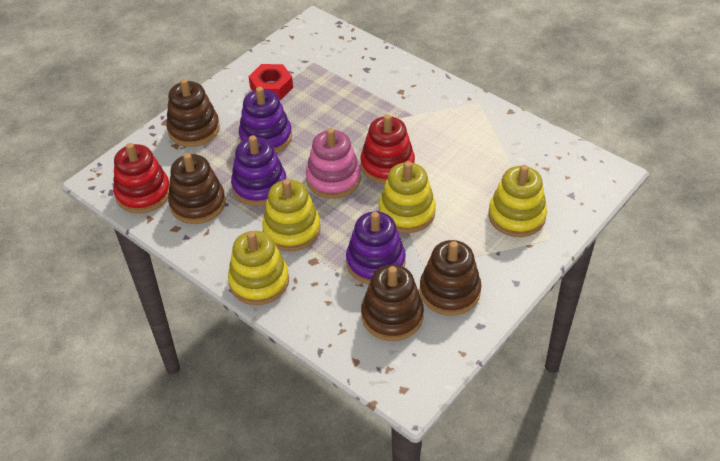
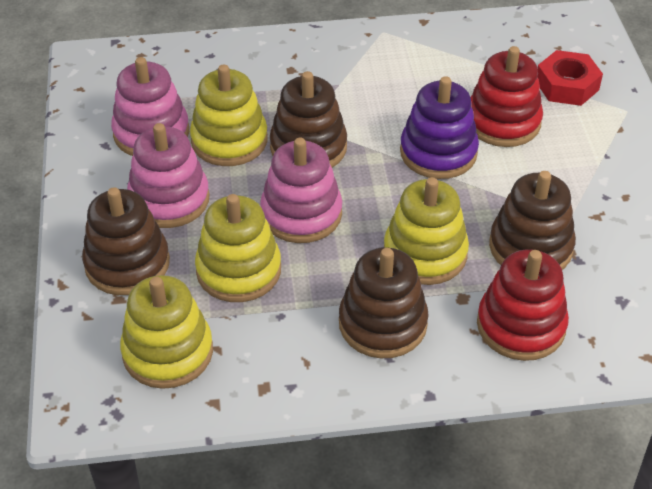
pink stacking toy: 1 -> 3
purple stacking toy: 3 -> 1

